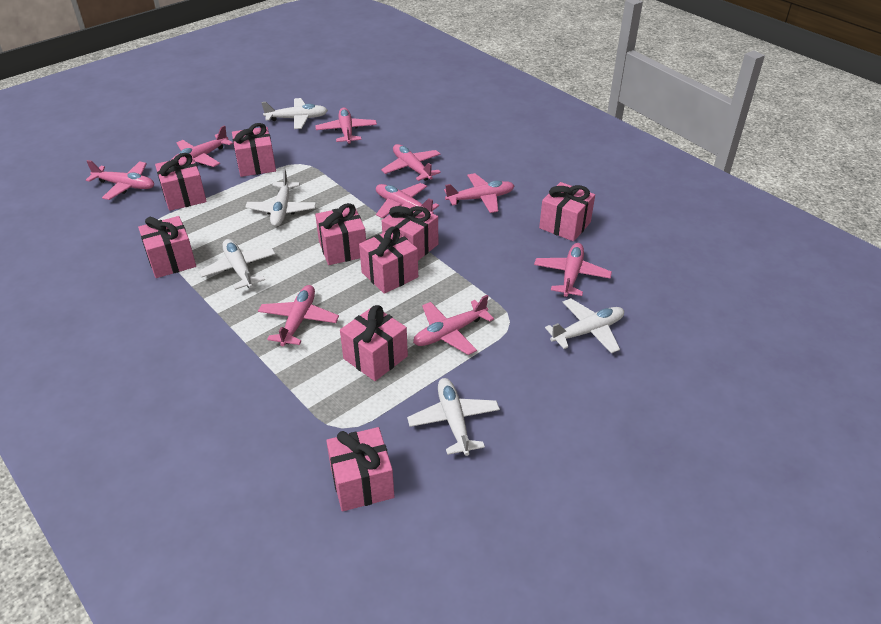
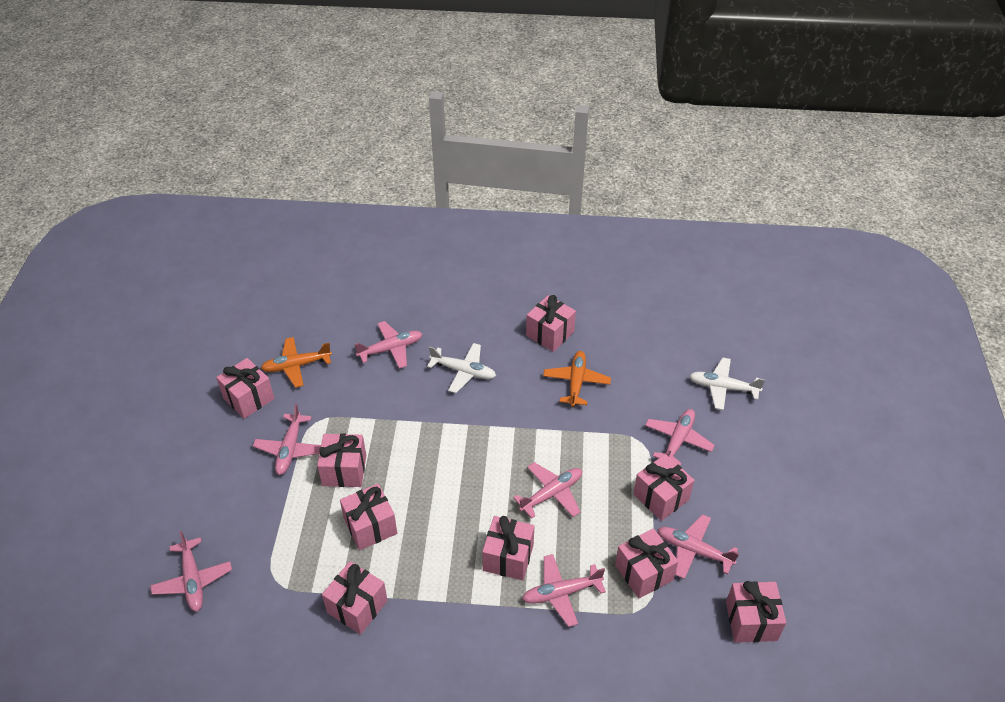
orange plane: 0 -> 2
pink plane: 9 -> 7
white plane: 5 -> 2

